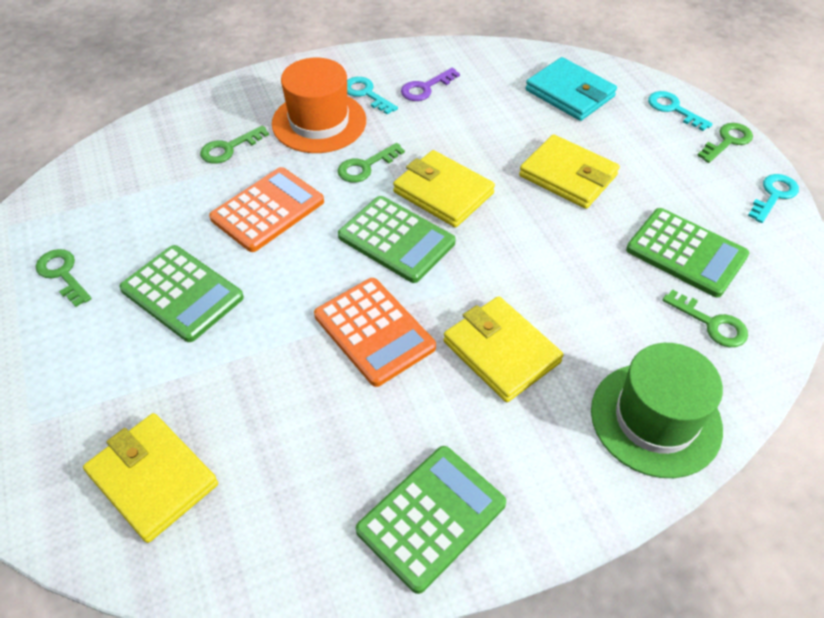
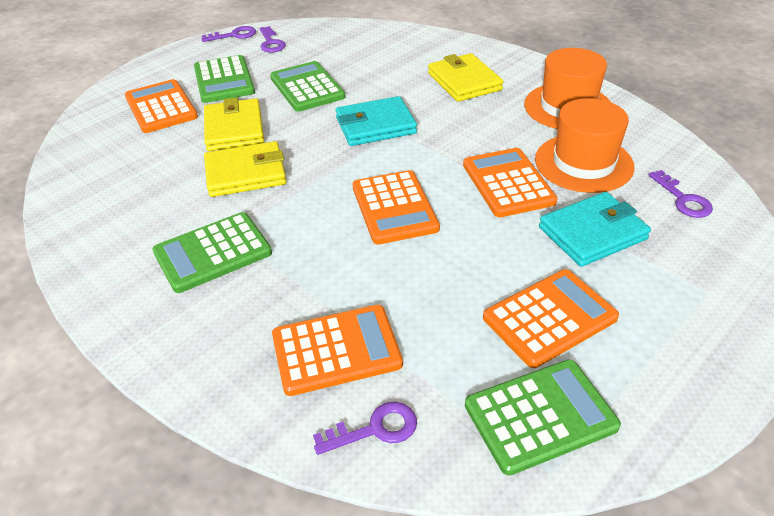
green hat: 1 -> 0
green key: 5 -> 0
orange calculator: 2 -> 5
orange hat: 1 -> 2
purple key: 1 -> 4
turquoise key: 3 -> 0
turquoise wallet: 1 -> 2
yellow wallet: 4 -> 3

